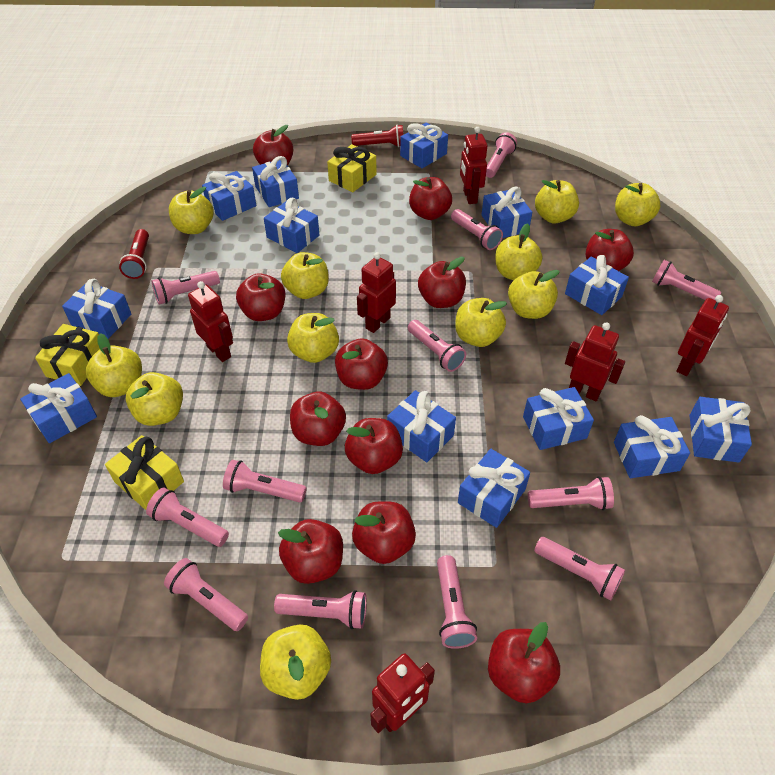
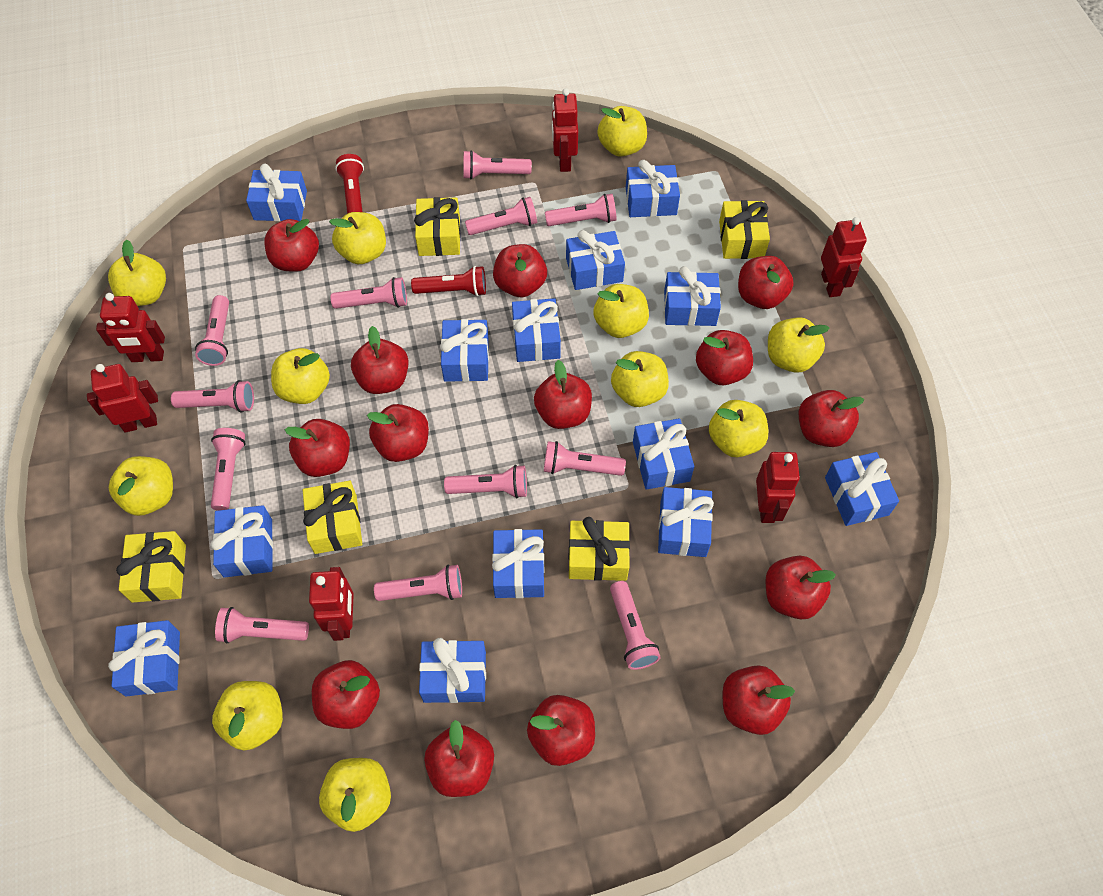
red apple: 11 -> 14
yellow gift: 3 -> 5

